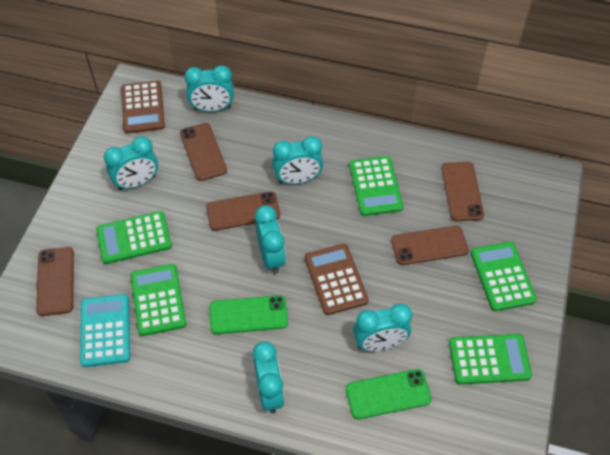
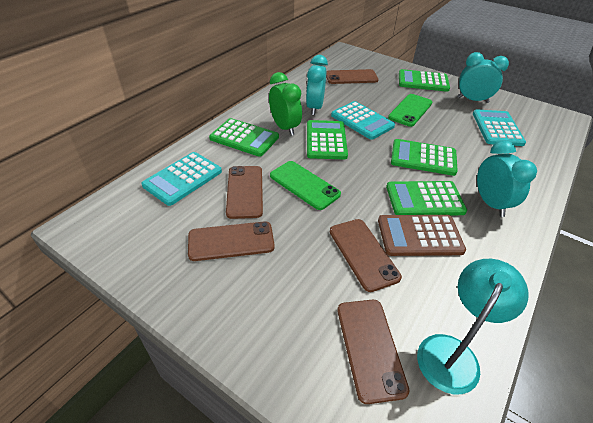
brown calculator: 2 -> 1
green clock: 0 -> 1
turquoise calculator: 1 -> 3
turquoise clock: 6 -> 3
turquoise lamp: 0 -> 1

